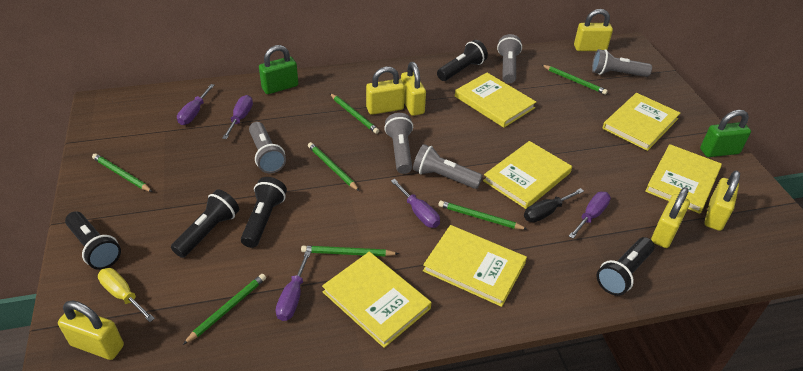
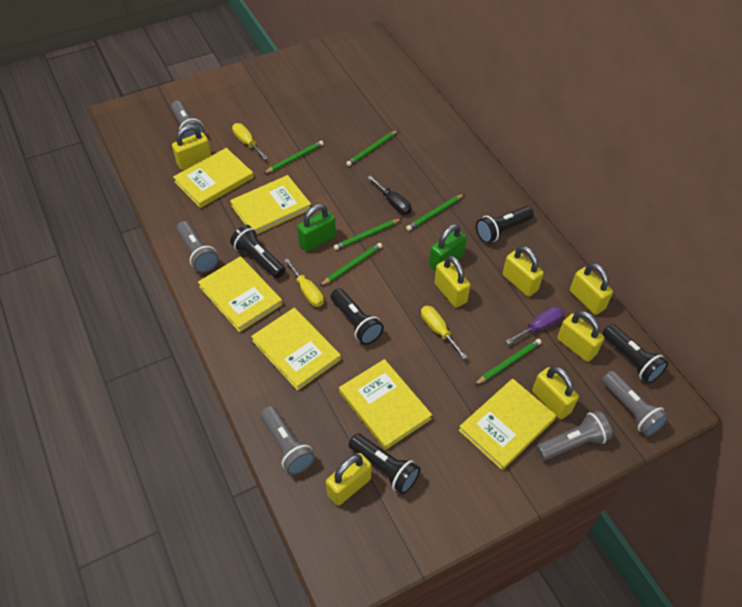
green pencil: 7 -> 6
purple screwdriver: 5 -> 1
yellow padlock: 6 -> 7
yellow screwdriver: 1 -> 3

